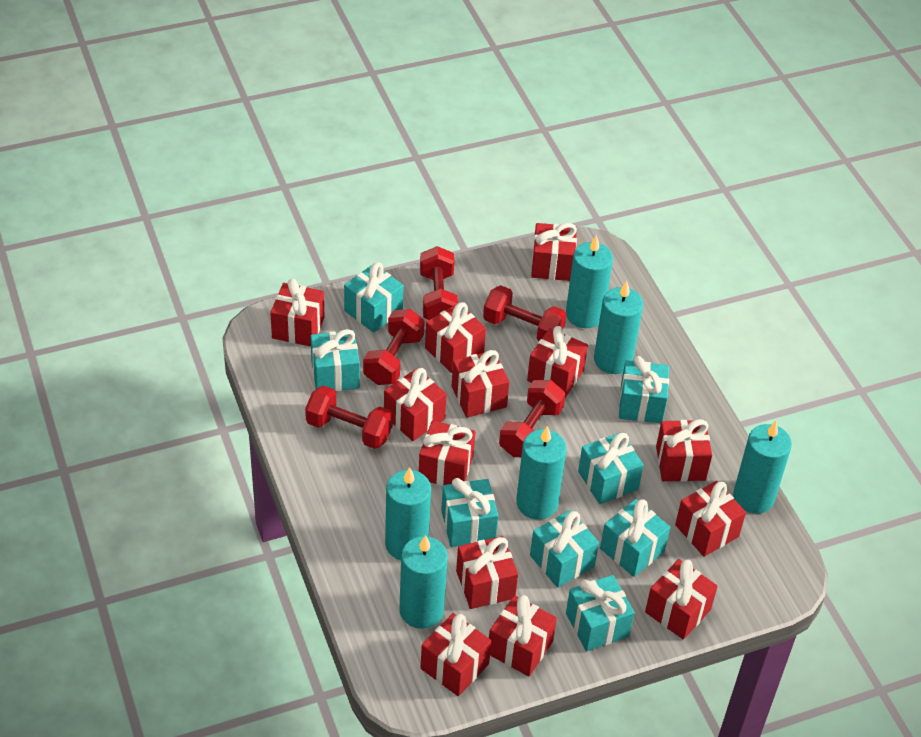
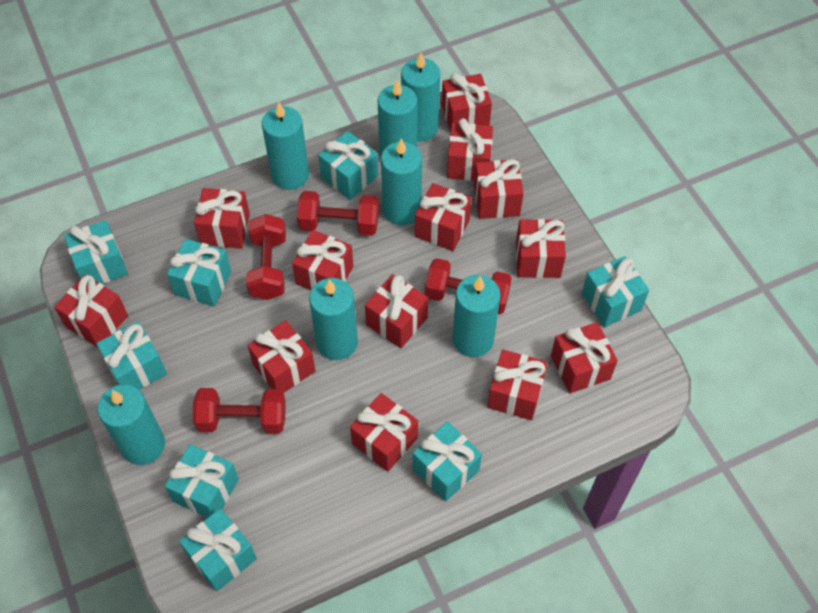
red dumbbell: 5 -> 4
turquoise candle: 6 -> 7

